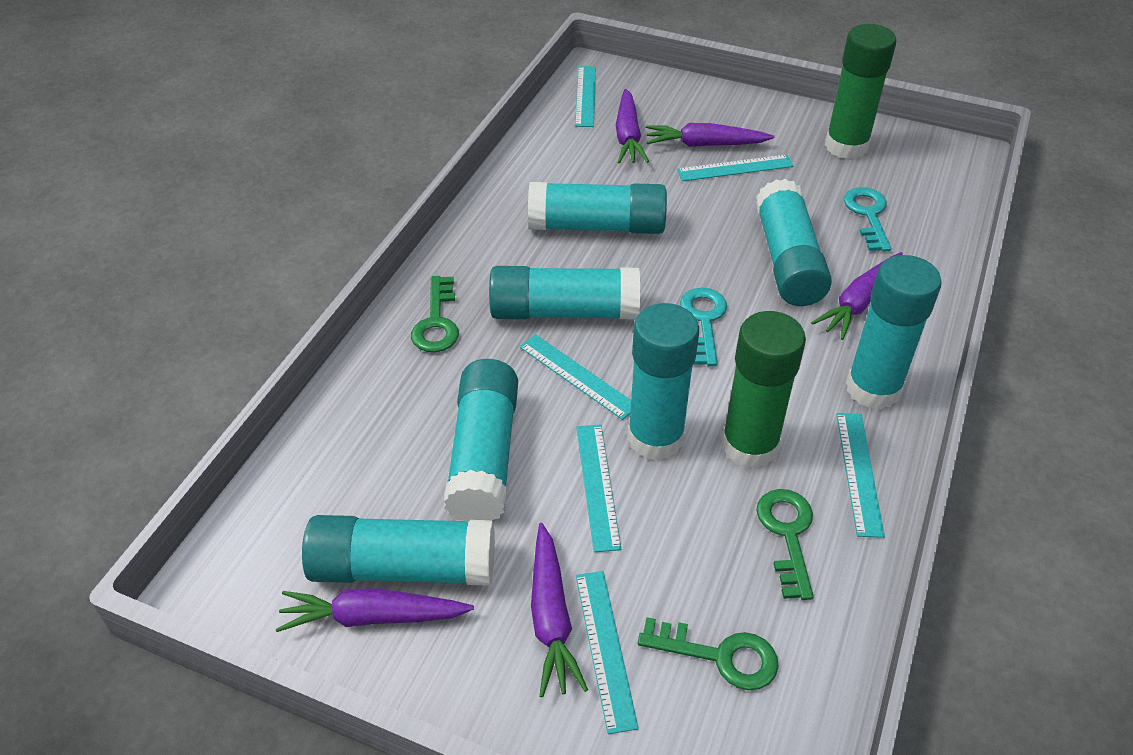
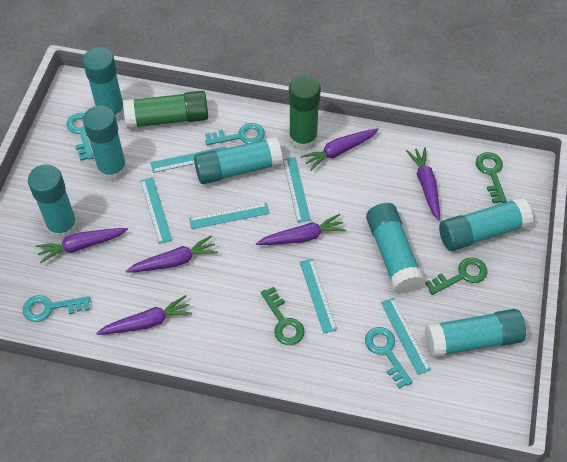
purple carrot: 5 -> 6
turquoise key: 2 -> 4

